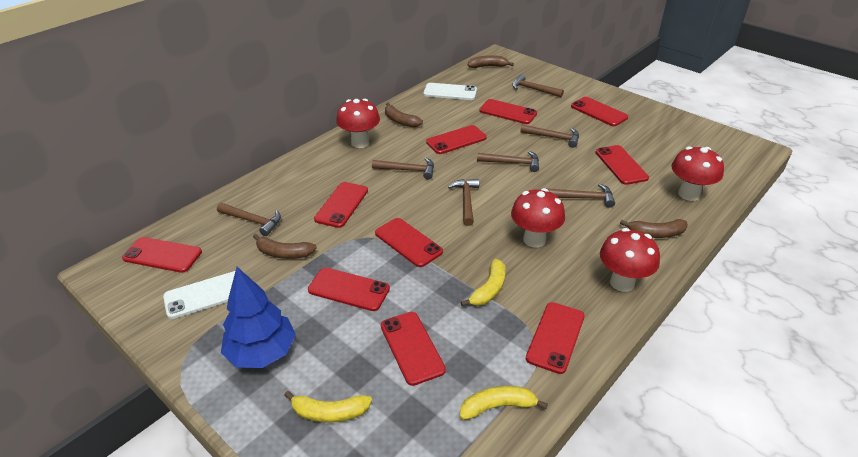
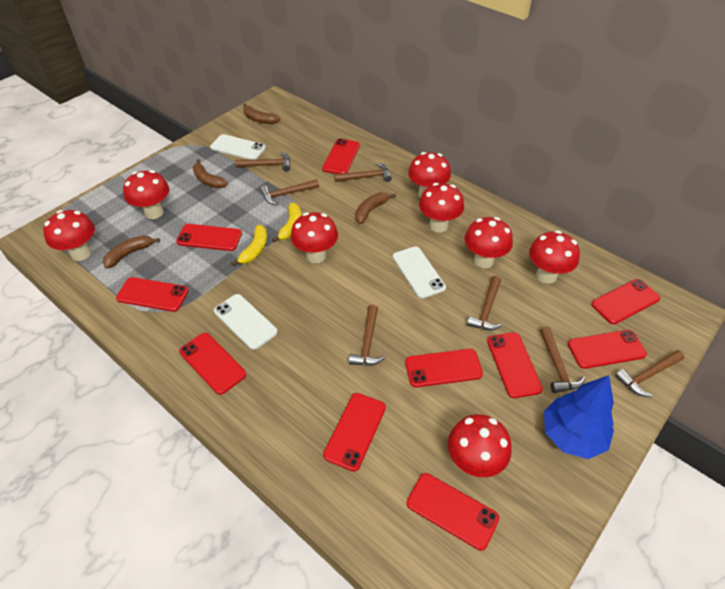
red mushroom: 4 -> 8
white phone: 2 -> 3
yellow banana: 3 -> 2

